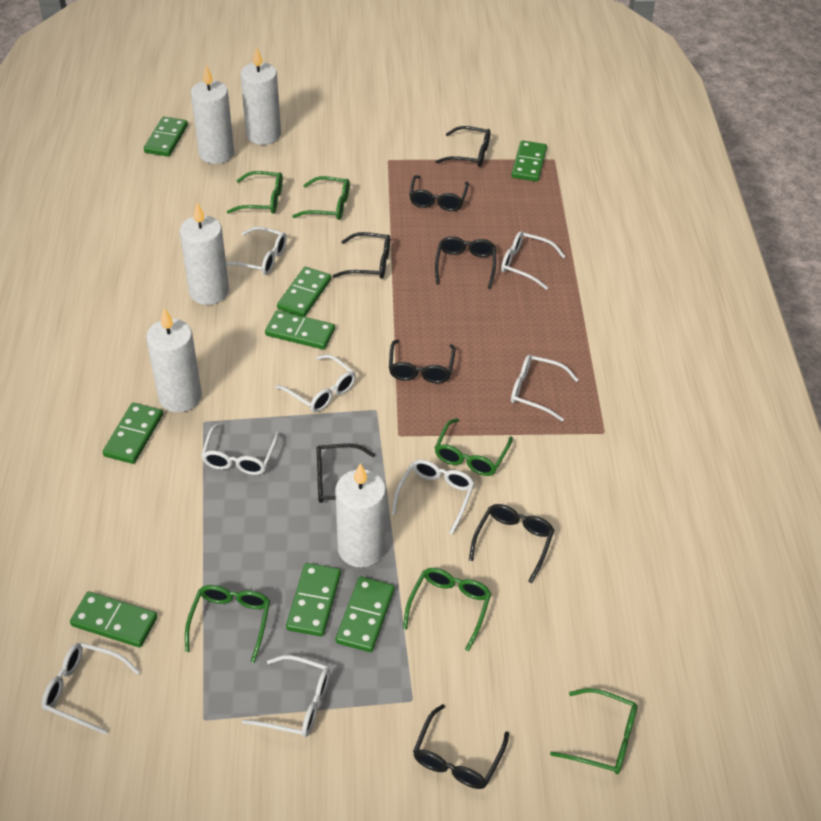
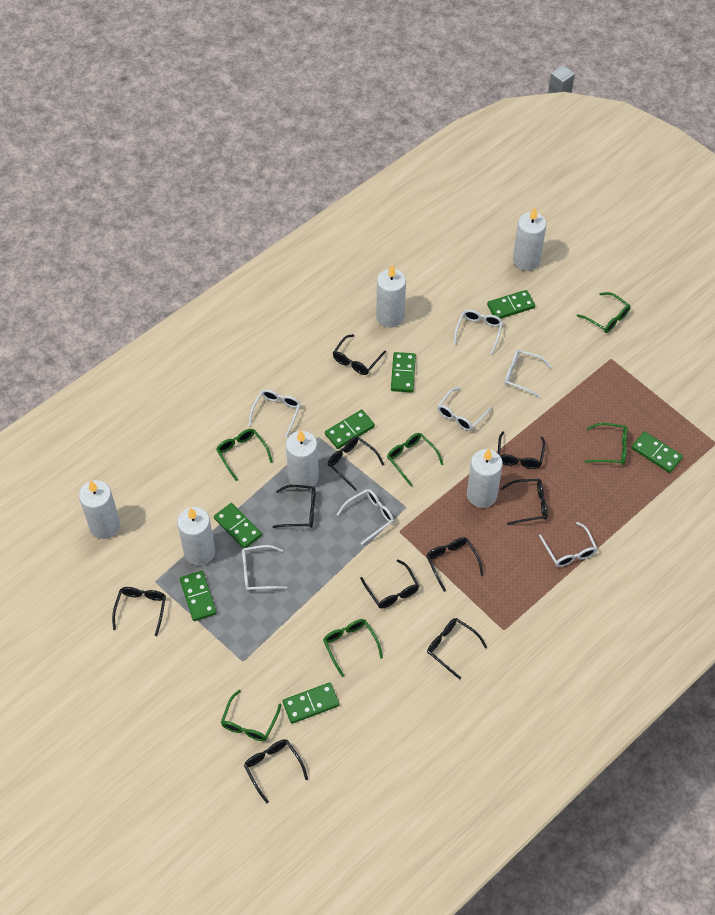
black glasses: 8 -> 10
green domino: 8 -> 7
white candle: 5 -> 6
white glasses: 8 -> 7

